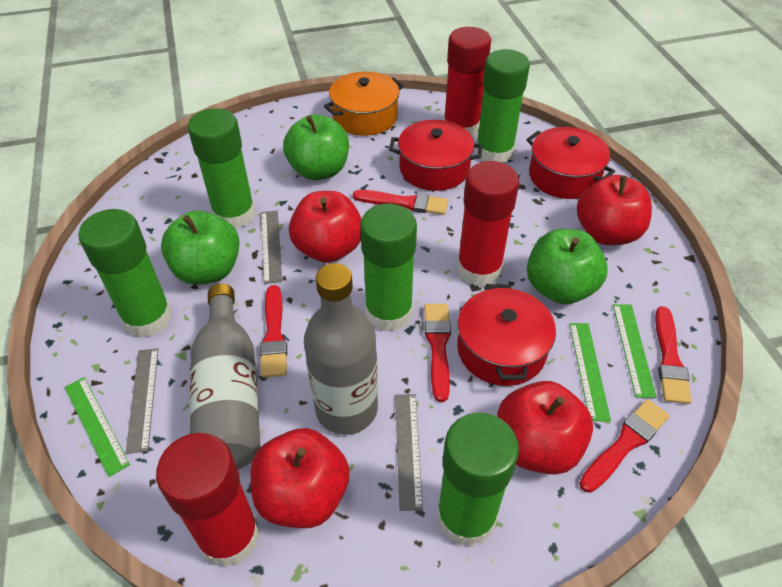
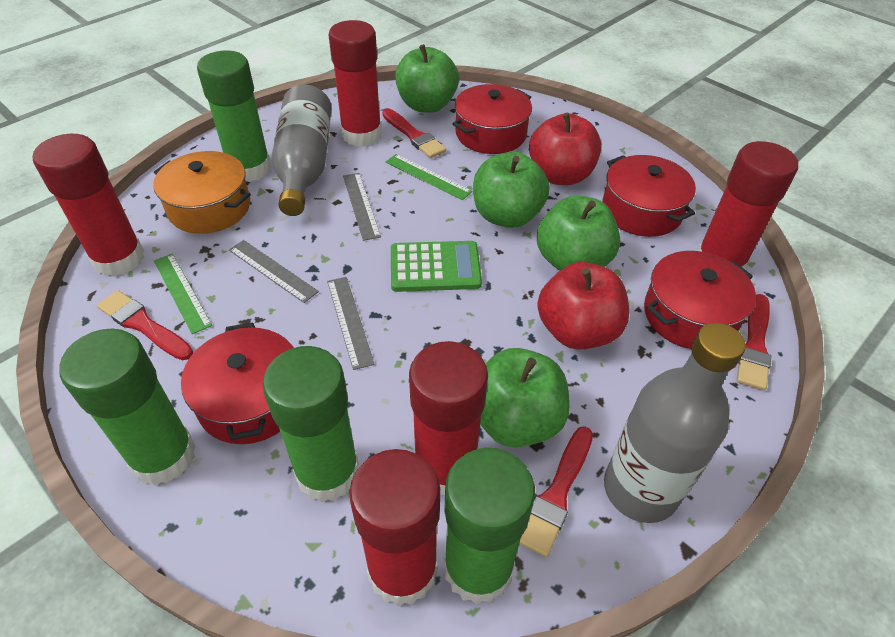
green apple: 3 -> 4
green calculator: 0 -> 1
green glue stick: 5 -> 4
green ruler: 3 -> 2
red apple: 4 -> 2
red brush: 5 -> 4
red glue stick: 3 -> 5
red pot: 3 -> 4

